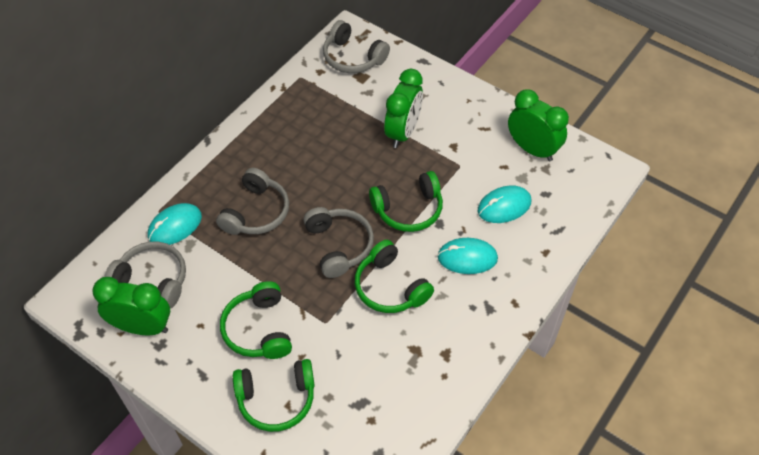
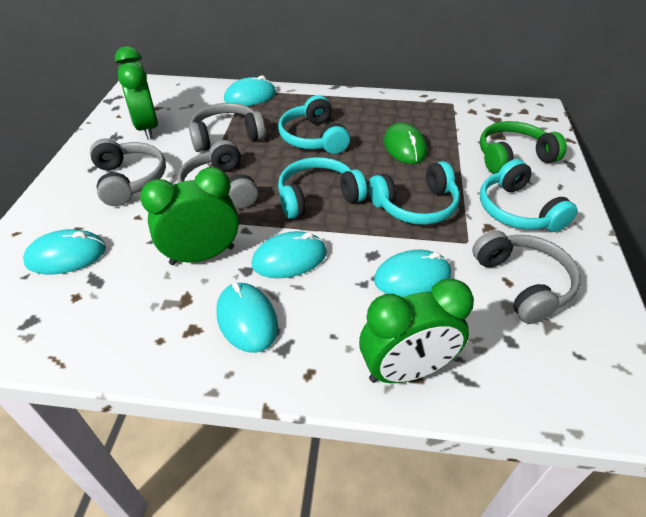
green headphones: 4 -> 1
green mouse: 0 -> 1
turquoise headphones: 0 -> 4
turquoise mouse: 3 -> 5

